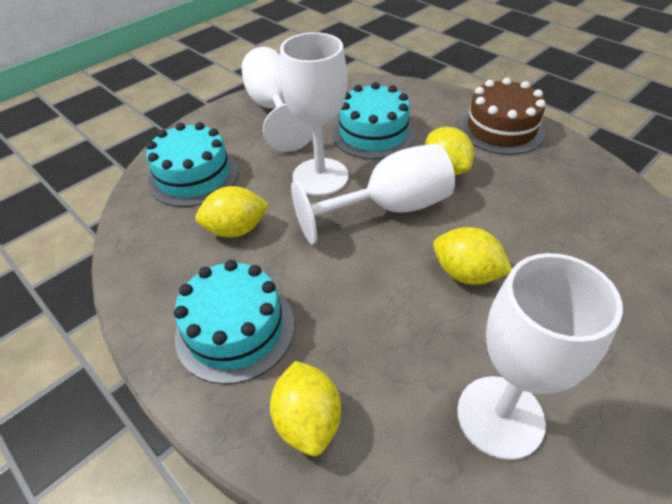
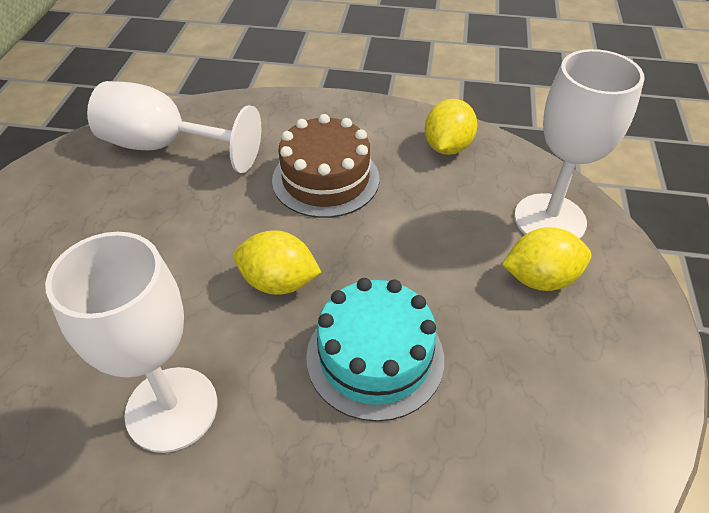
turquoise cake: 3 -> 1
white goblet: 4 -> 3
yellow lemon: 4 -> 3

